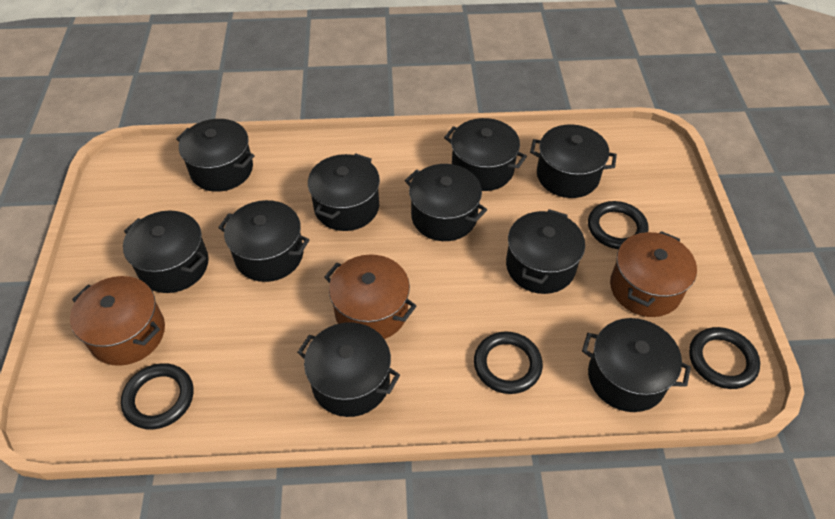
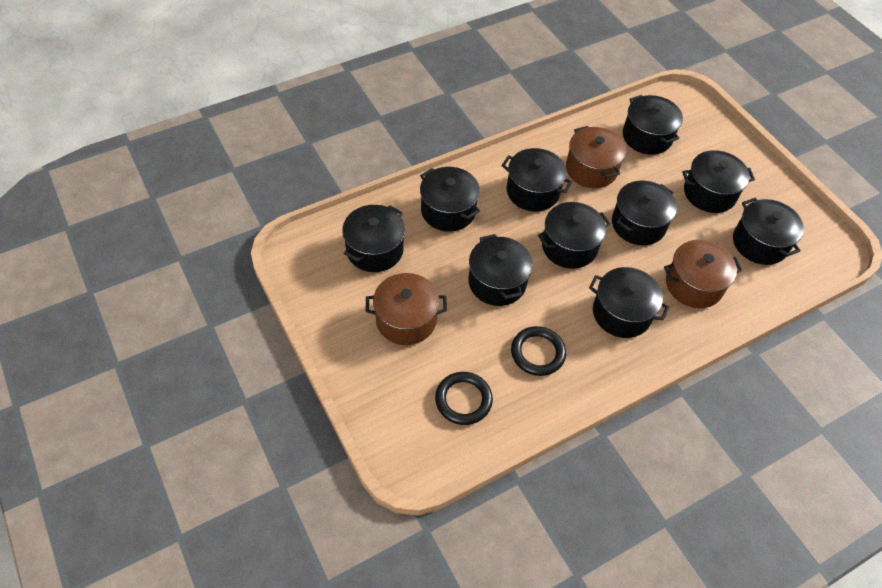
black ring: 4 -> 2

